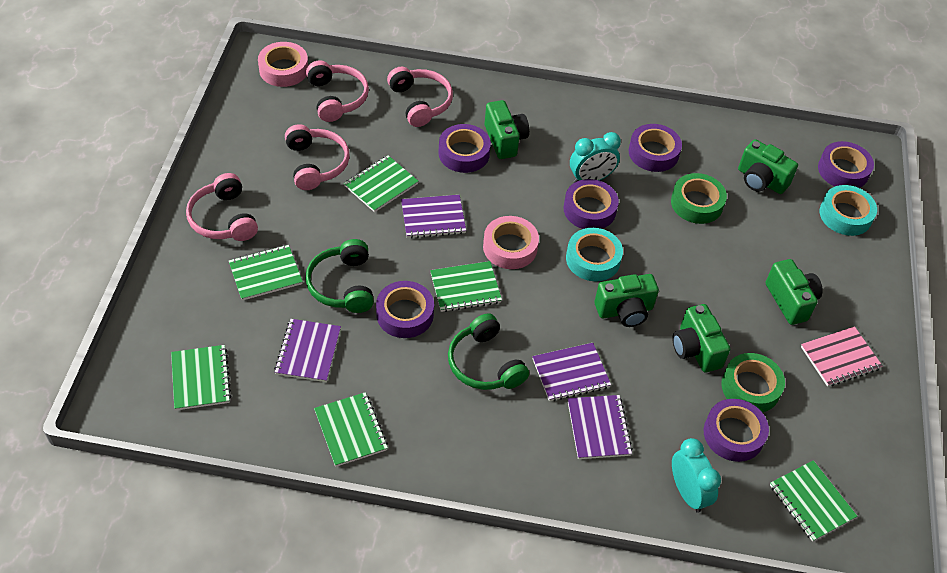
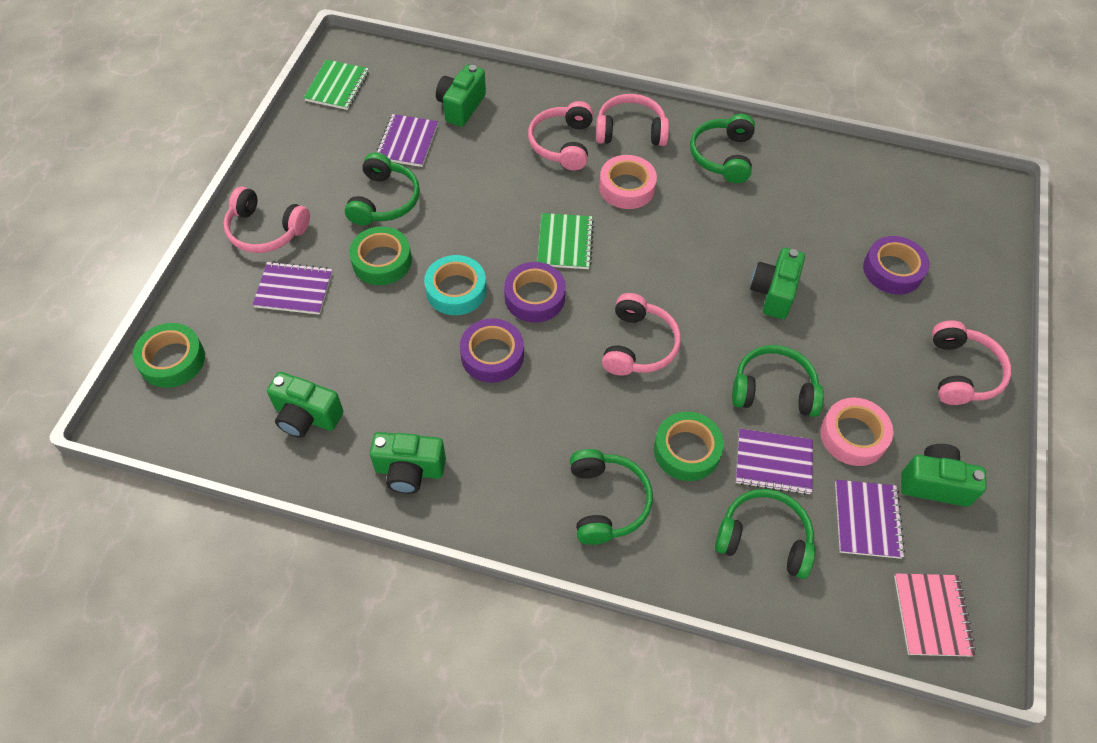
green headphones: 2 -> 5
green notebook: 6 -> 2
green tape: 2 -> 3
pink headphones: 4 -> 5
purple tape: 6 -> 3
turquoise clock: 2 -> 0
turquoise tape: 2 -> 1

